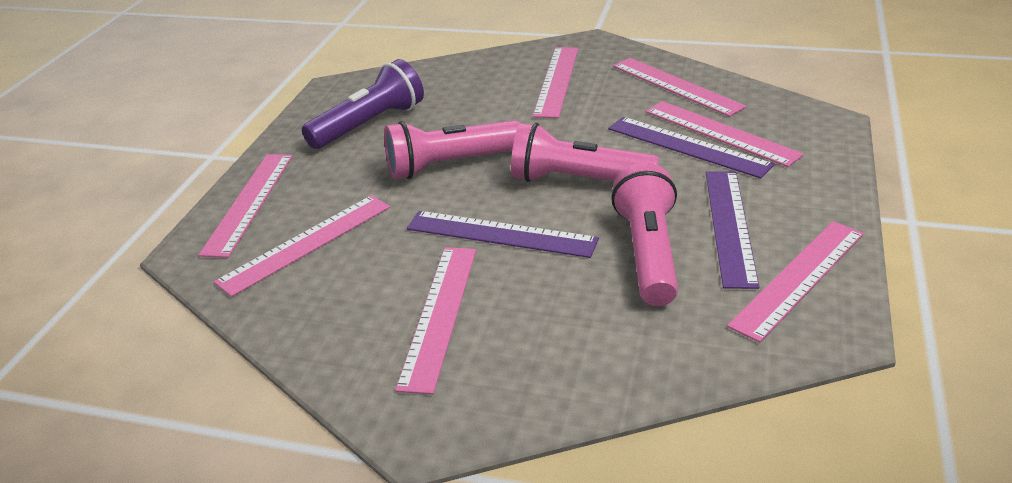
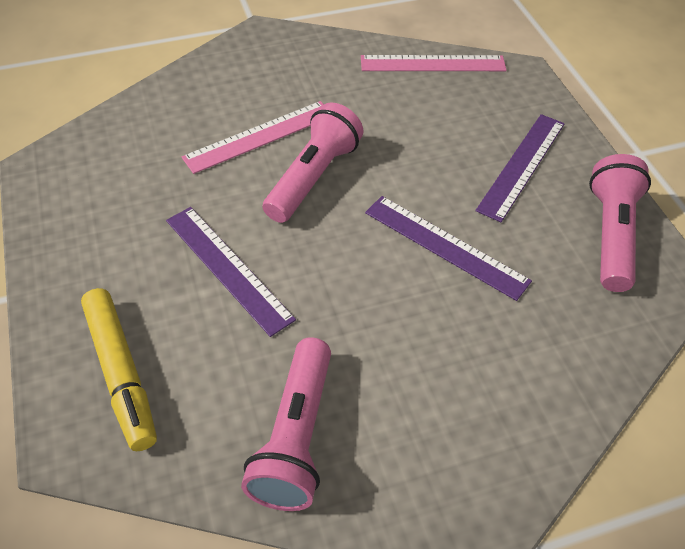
pink ruler: 7 -> 2
purple flashlight: 1 -> 0
yellow marker: 0 -> 1

